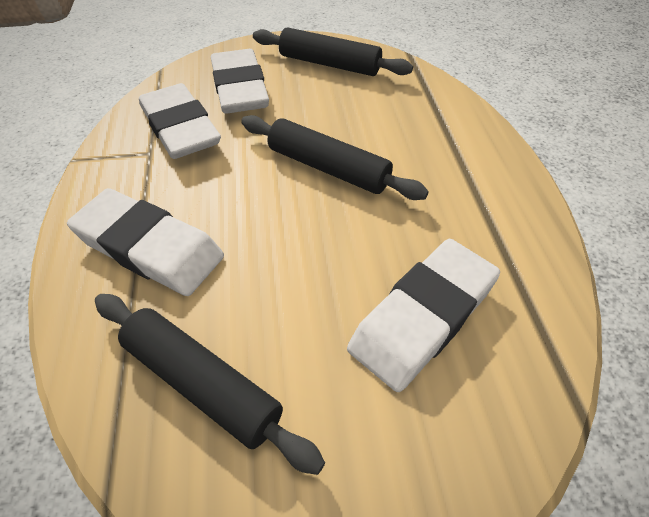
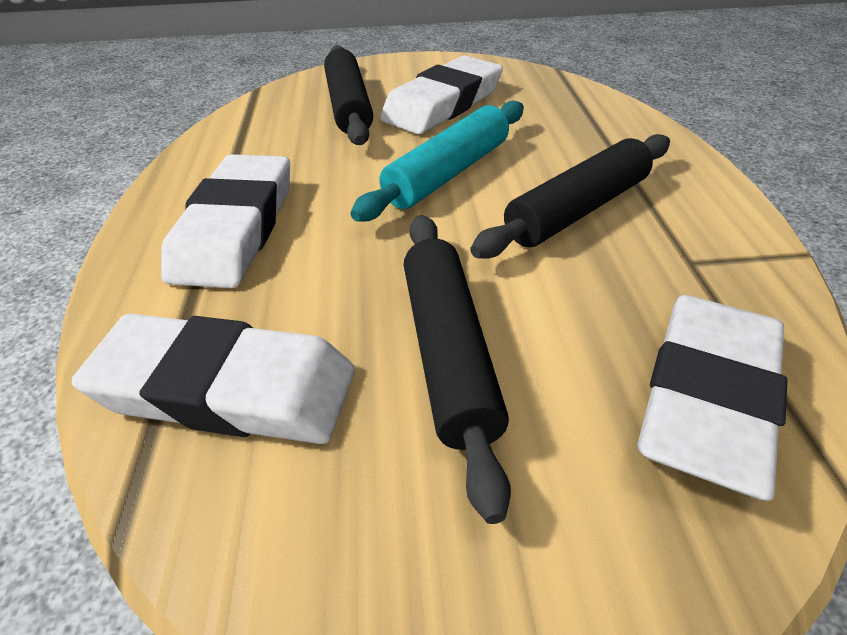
turquoise rolling pin: 0 -> 1

